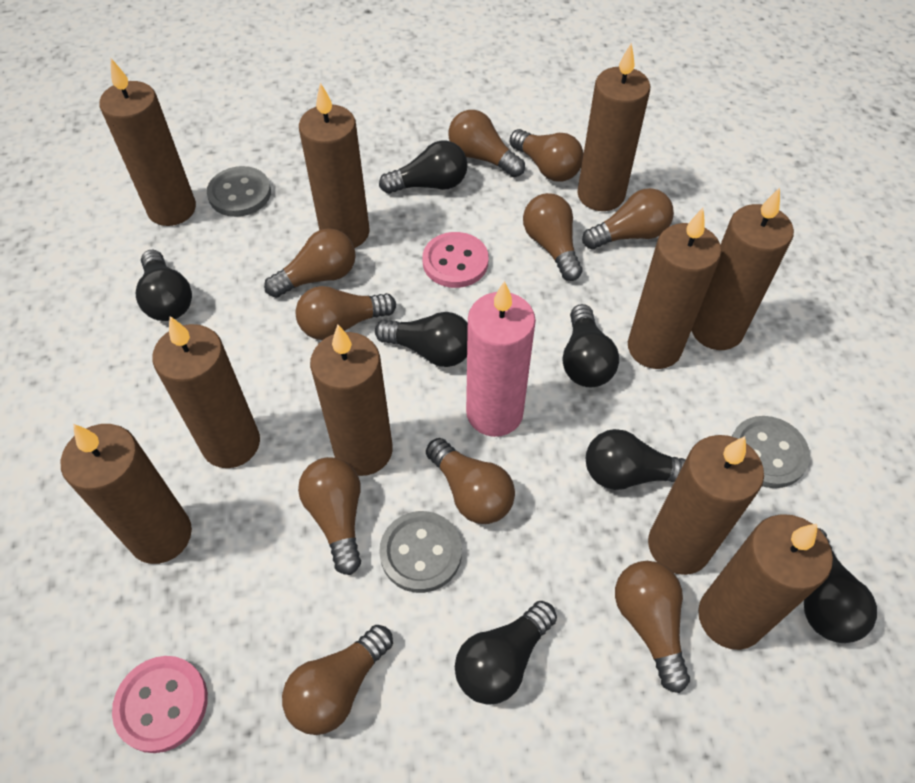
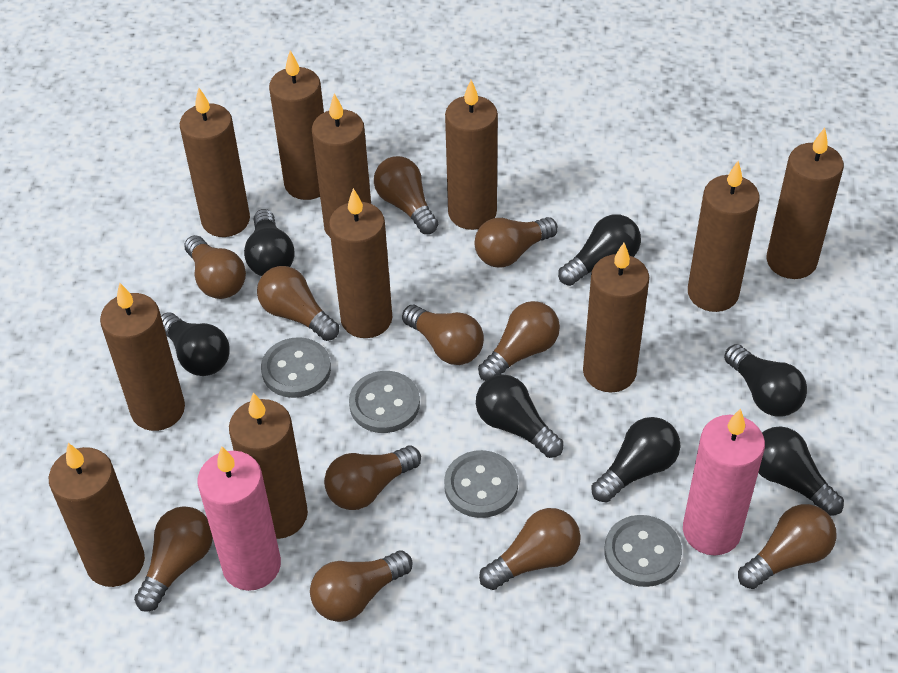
brown candle: 10 -> 11
brown light bulb: 10 -> 11
grey button: 3 -> 4
pink button: 2 -> 0
pink candle: 1 -> 2

